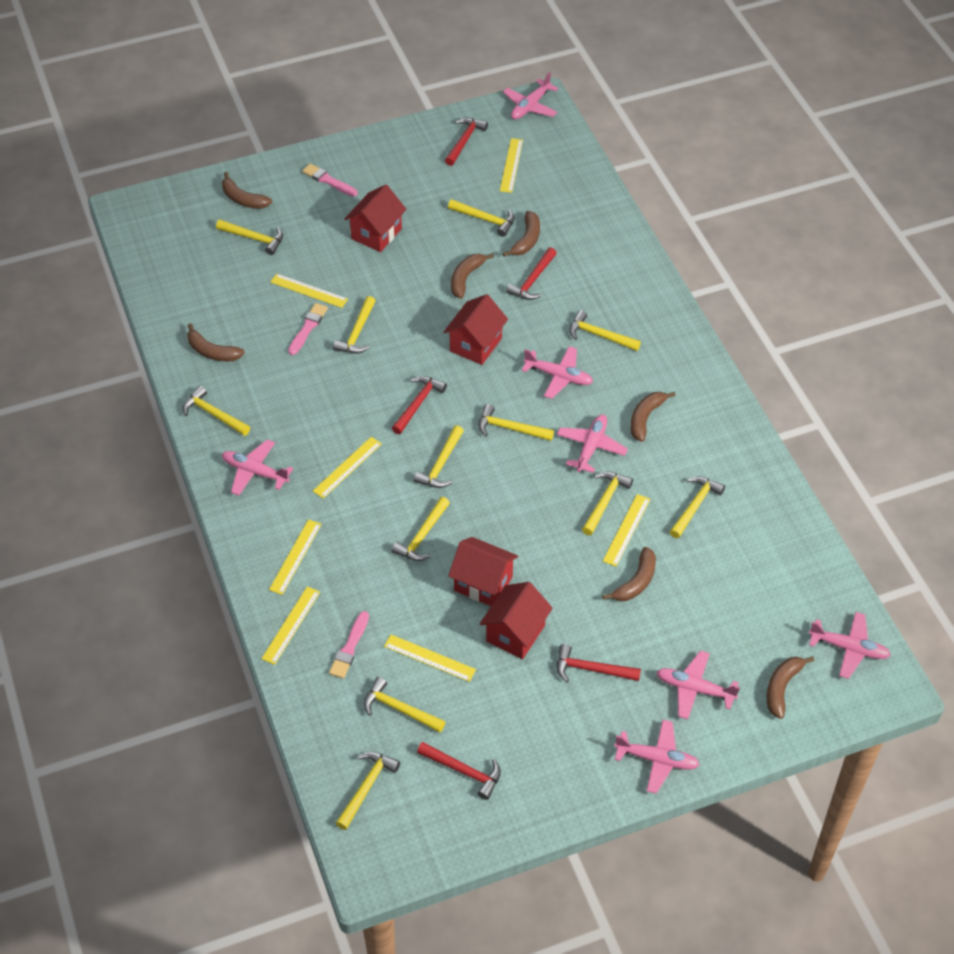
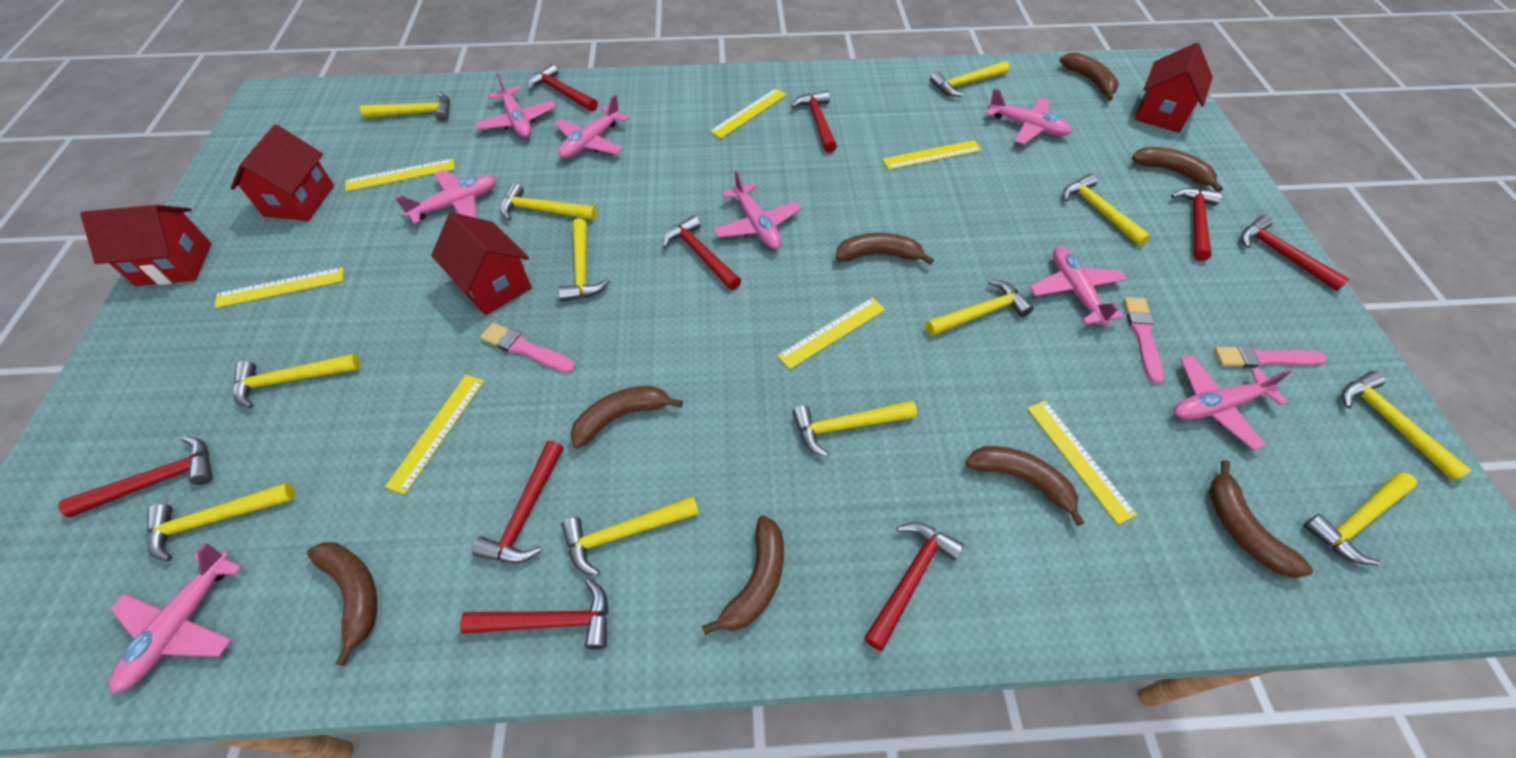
brown banana: 7 -> 8
pink plane: 7 -> 8
red hammer: 5 -> 9

